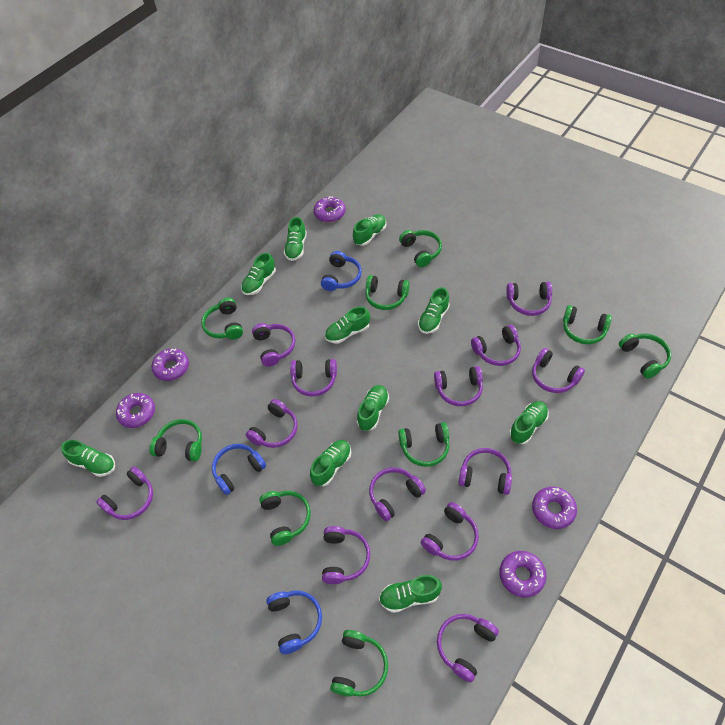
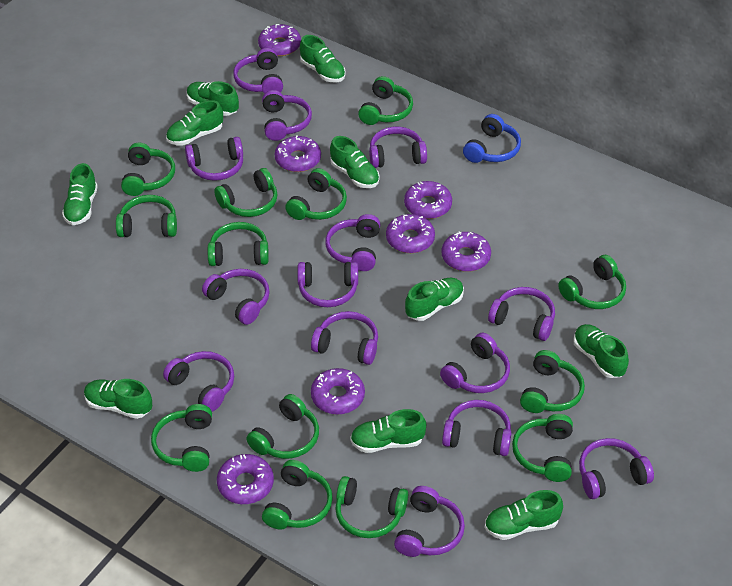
blue headphones: 3 -> 1
green headphones: 9 -> 13
purple donut: 5 -> 7
purple headphones: 13 -> 14

